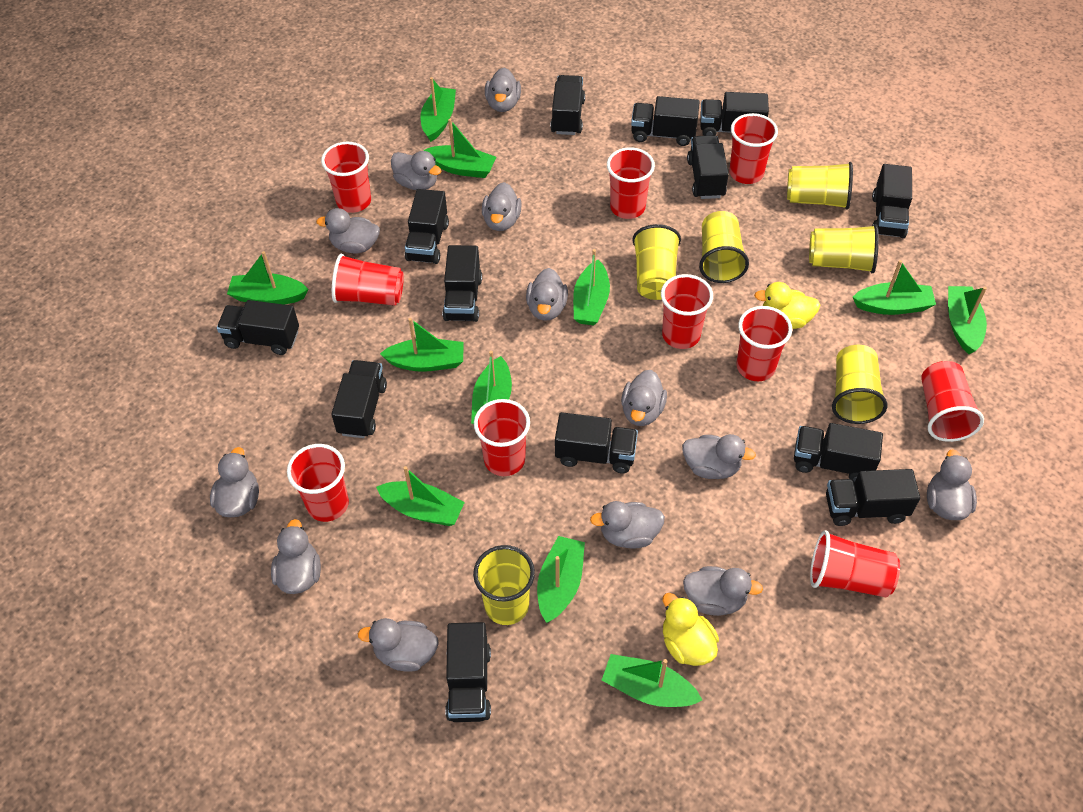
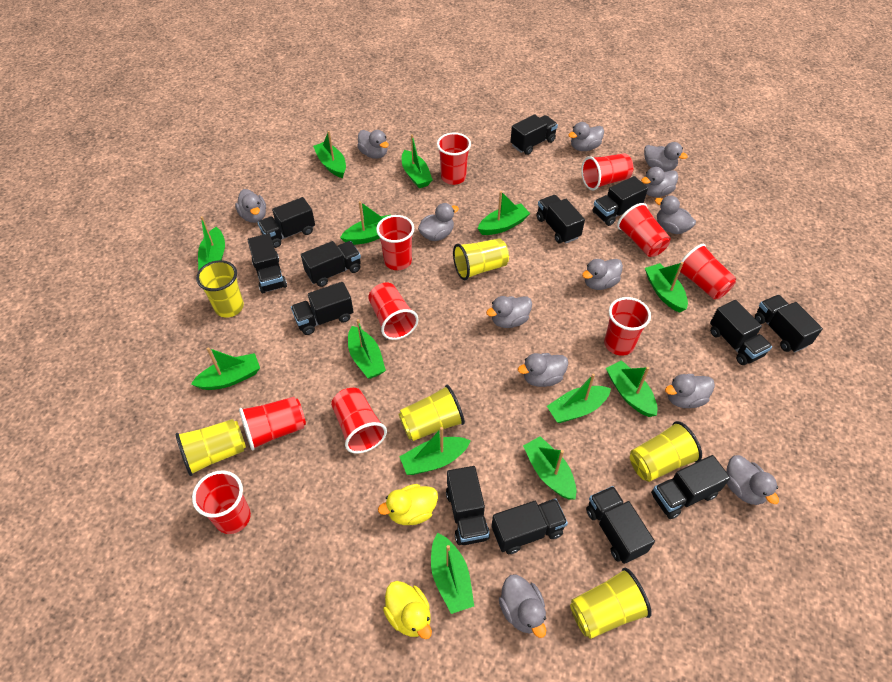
green boat: 11 -> 13

